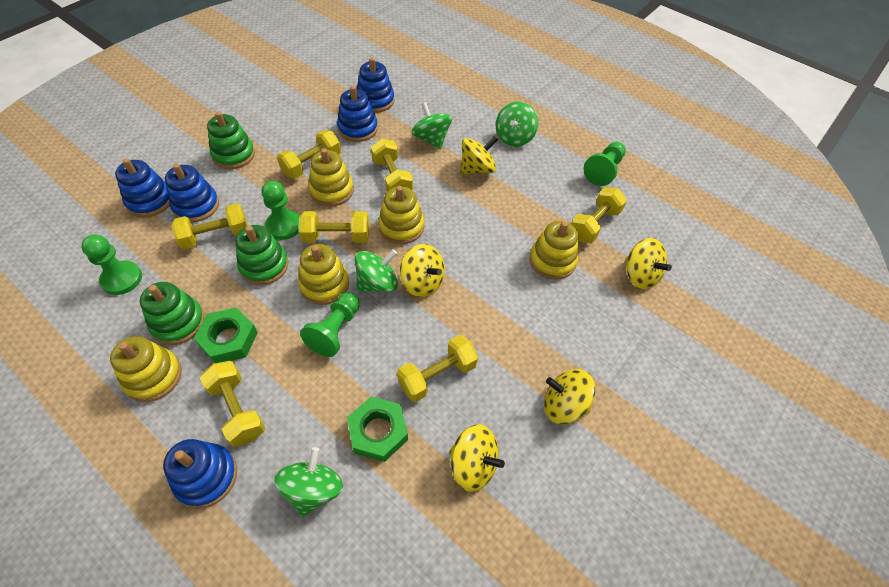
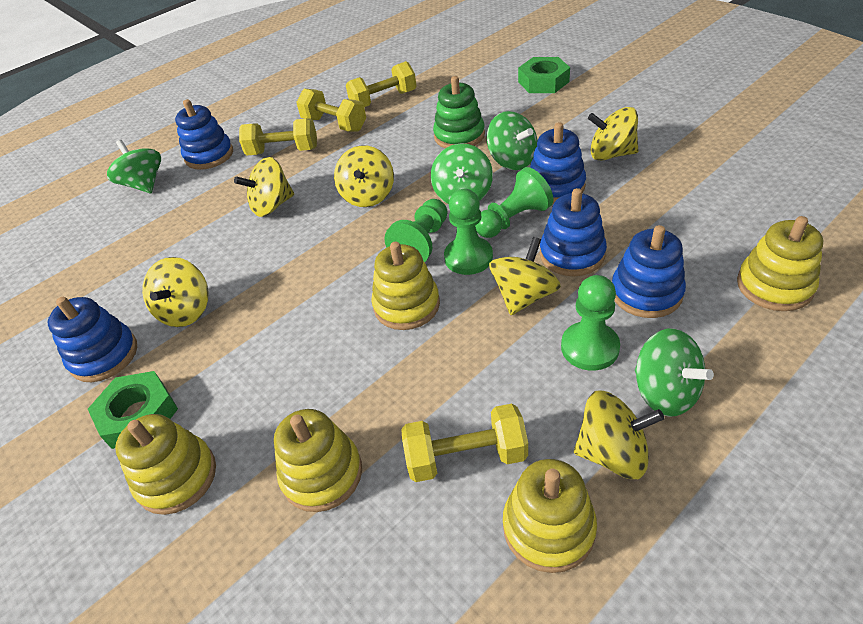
green stacking toy: 3 -> 1
yellow dumbbell: 7 -> 4
yellow spinning top: 5 -> 6

